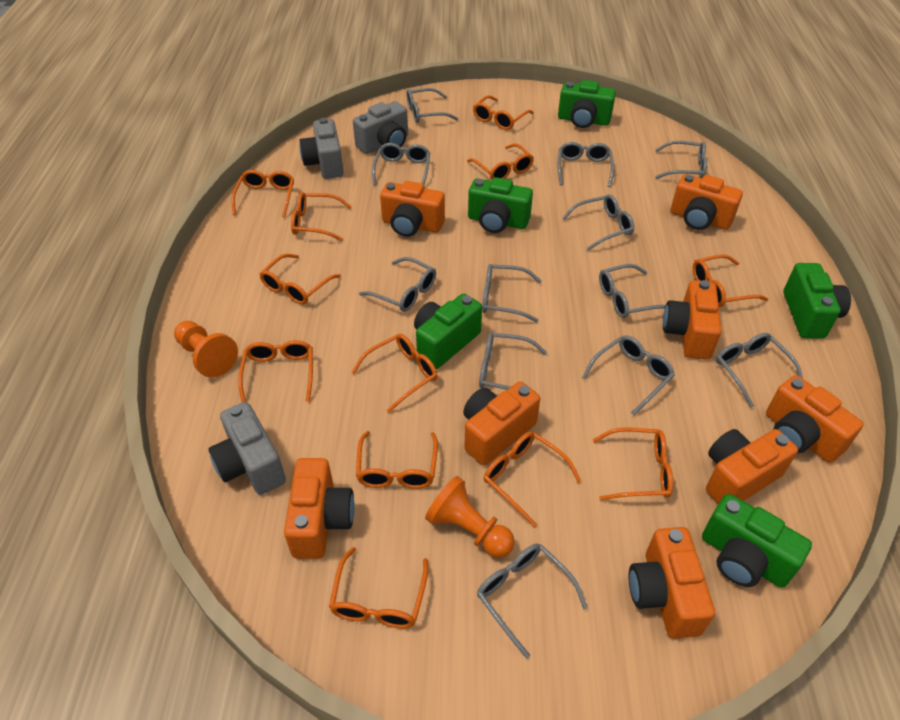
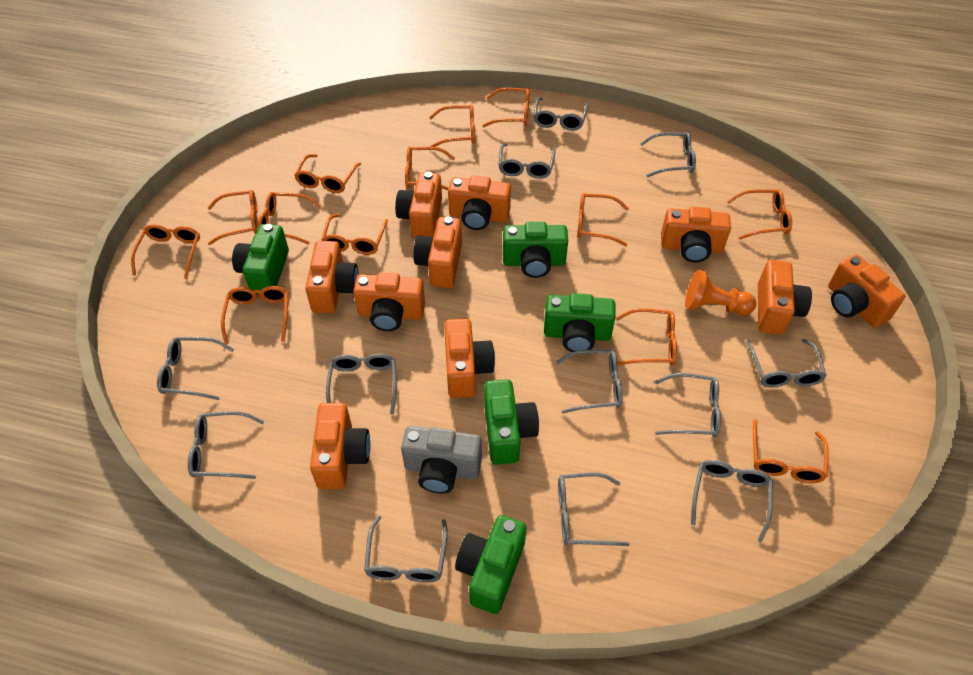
grey camera: 3 -> 1
orange camera: 8 -> 10
orange glasses: 12 -> 13
orange pawn: 2 -> 1

